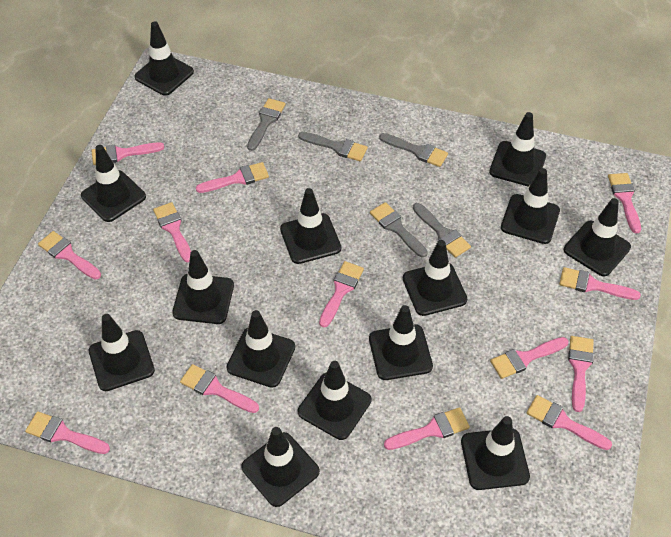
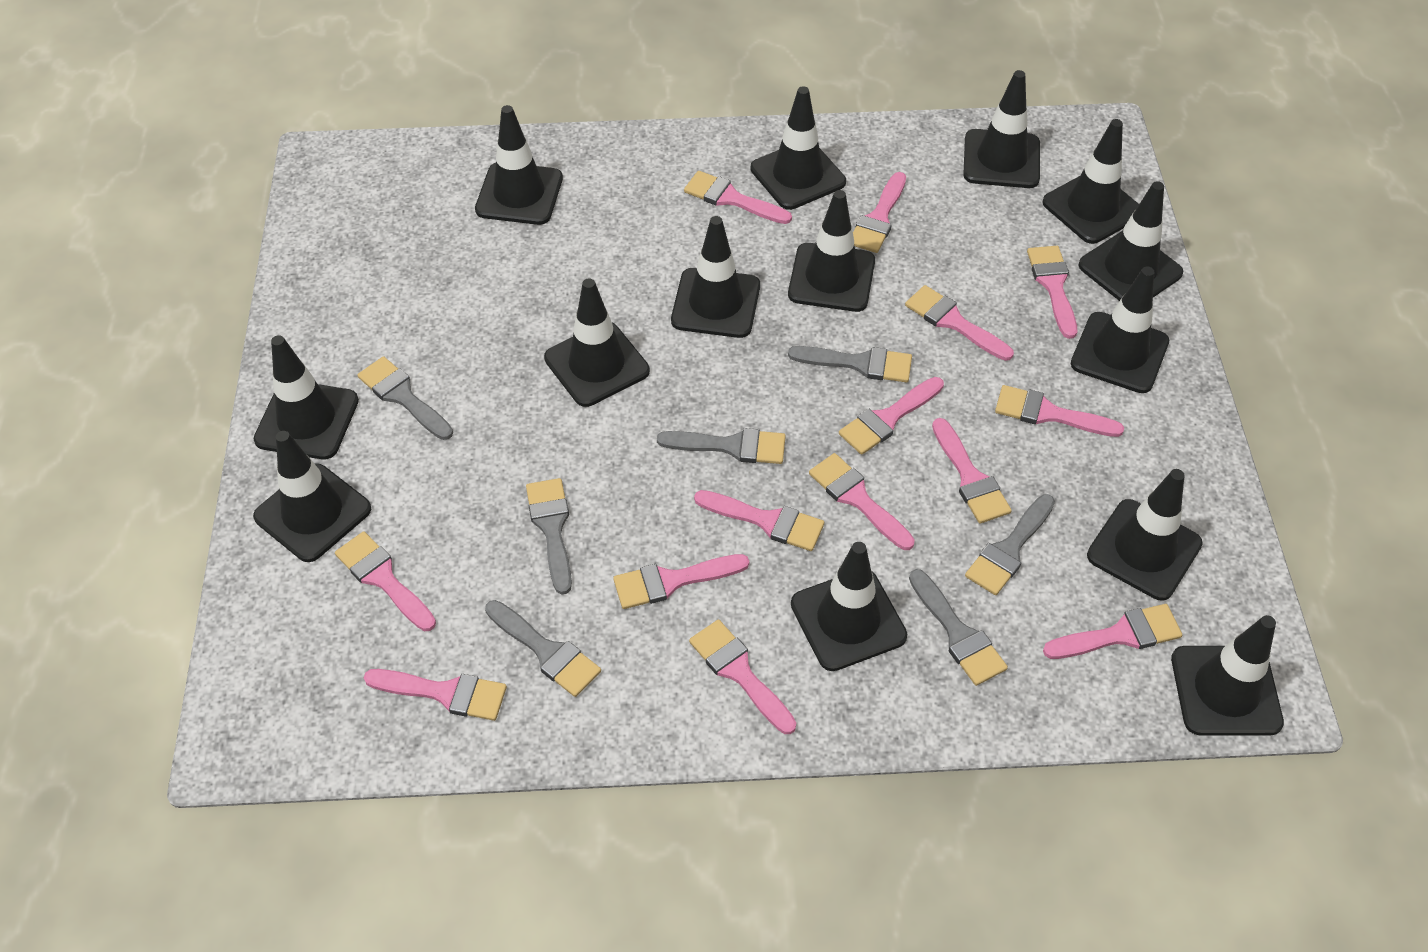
grey brush: 5 -> 7
pink brush: 13 -> 14

